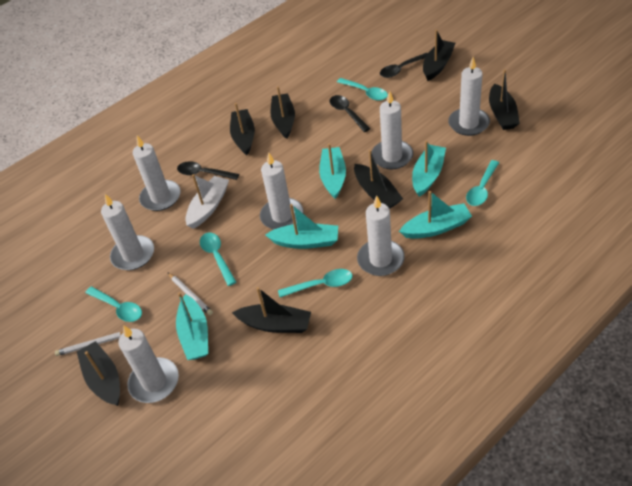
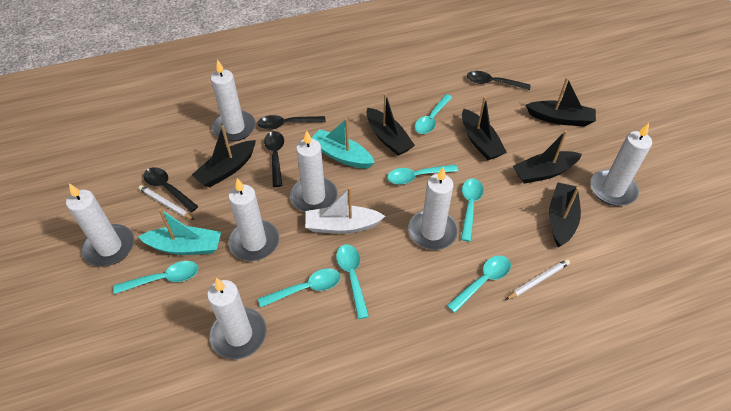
black boat: 7 -> 6
black spoon: 3 -> 4
turquoise boat: 5 -> 2
turquoise spoon: 5 -> 7

